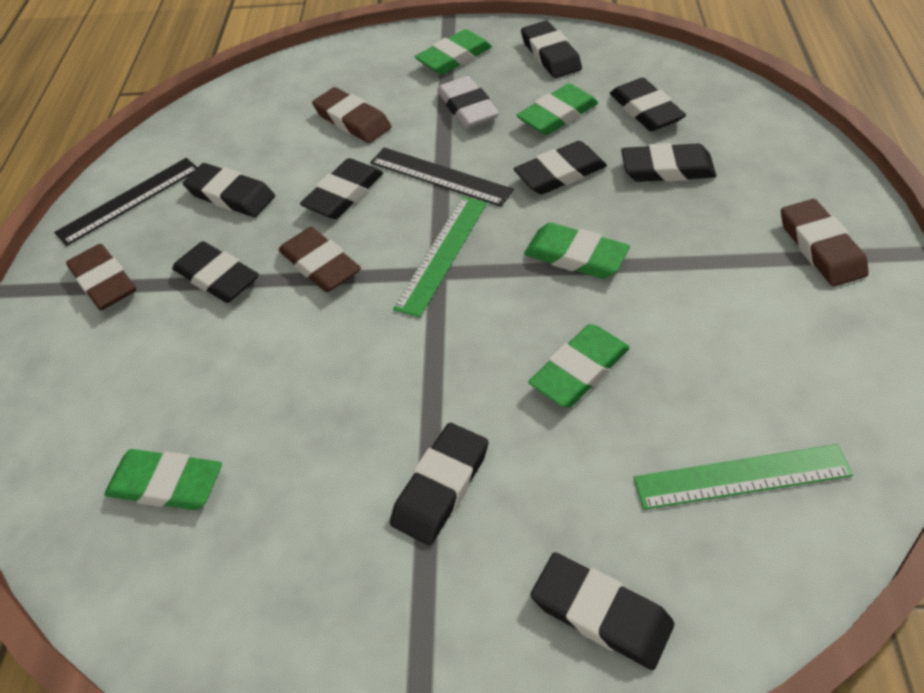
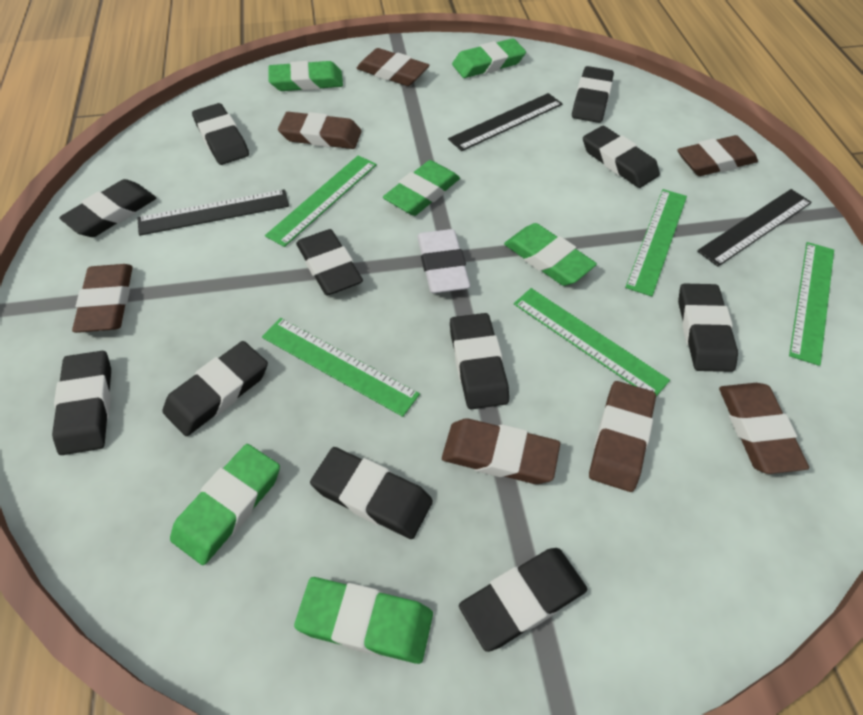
black eraser: 9 -> 11
black ruler: 2 -> 3
brown eraser: 4 -> 7
green eraser: 5 -> 6
green ruler: 2 -> 5

